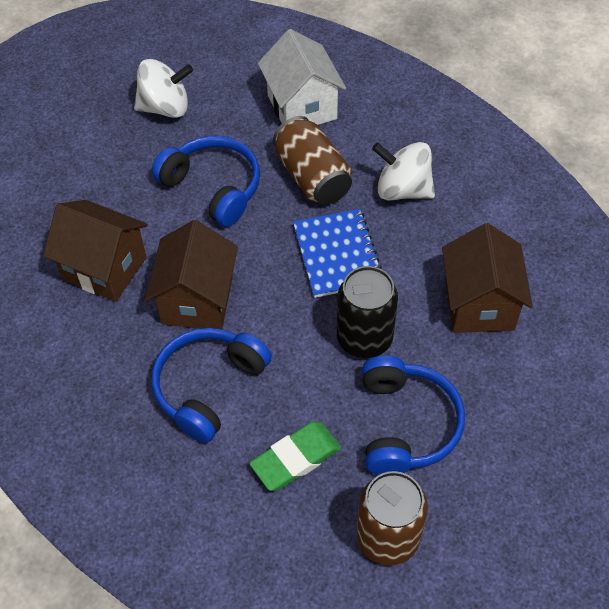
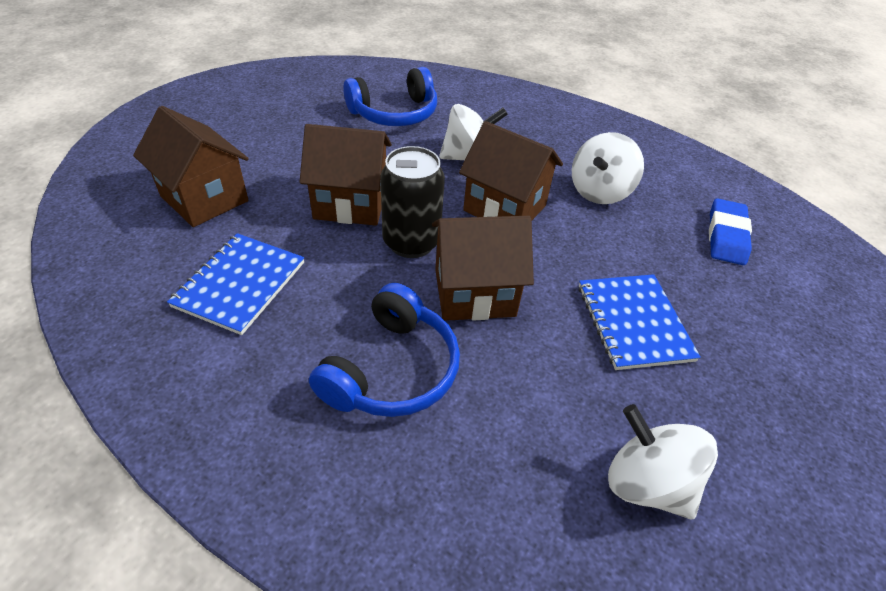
blue eraser: 0 -> 1
blue headphones: 3 -> 2
blue notebook: 1 -> 2
brown can: 2 -> 0
brown house: 3 -> 4
green eraser: 1 -> 0
white house: 1 -> 0
white spinning top: 2 -> 3

